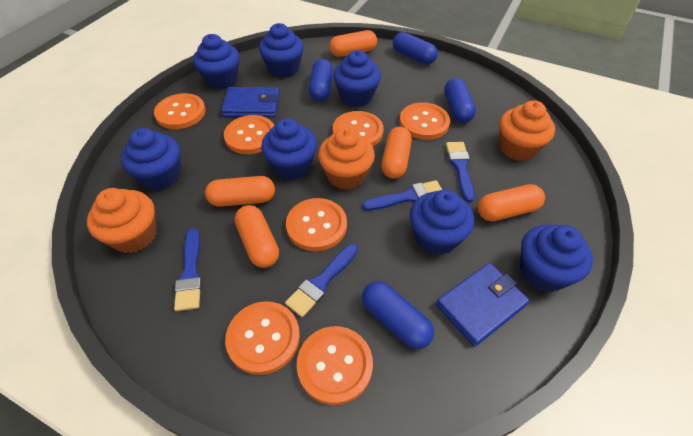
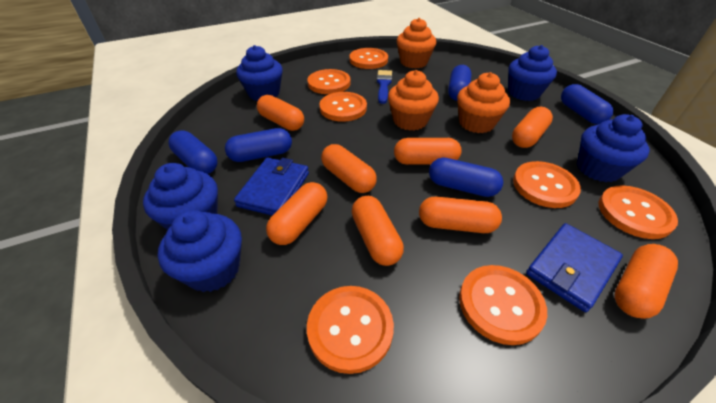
blue brush: 4 -> 1
blue capsule: 4 -> 5
blue cupcake: 7 -> 5
orange capsule: 5 -> 8

